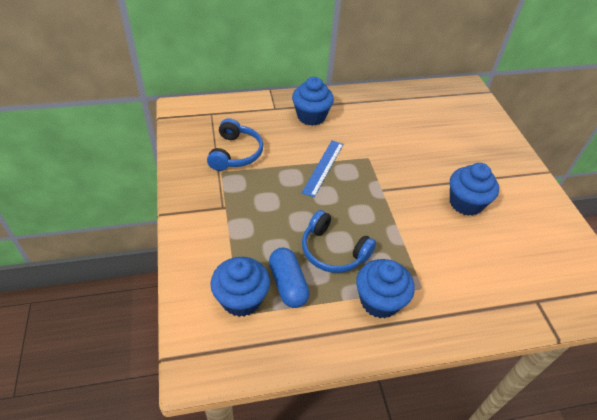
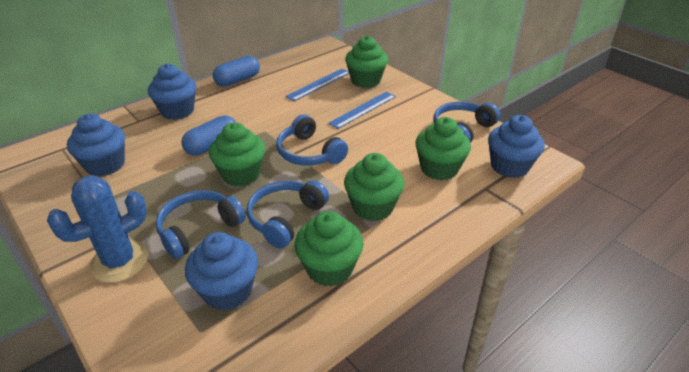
blue cactus: 0 -> 1
blue capsule: 1 -> 2
blue headphones: 2 -> 4
blue ruler: 1 -> 2
green cupcake: 0 -> 5

